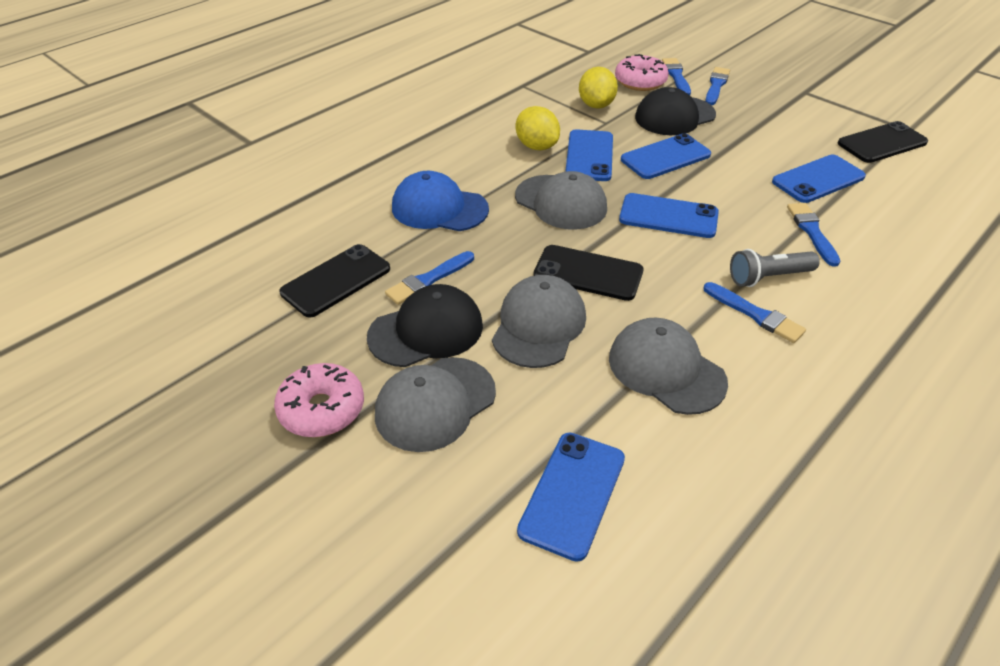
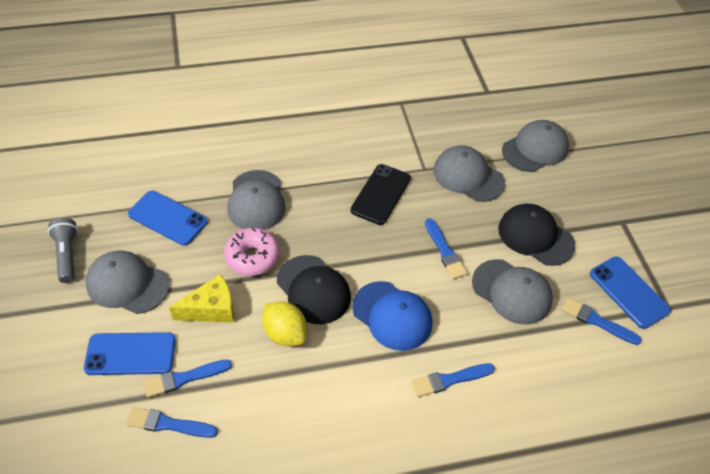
black phone: 3 -> 1
blue phone: 5 -> 3
grey cap: 4 -> 5
pink donut: 2 -> 1
yellow cheese: 0 -> 1
yellow lemon: 2 -> 1

